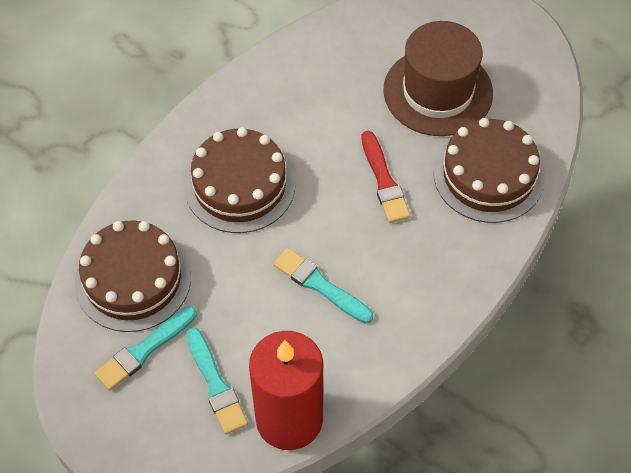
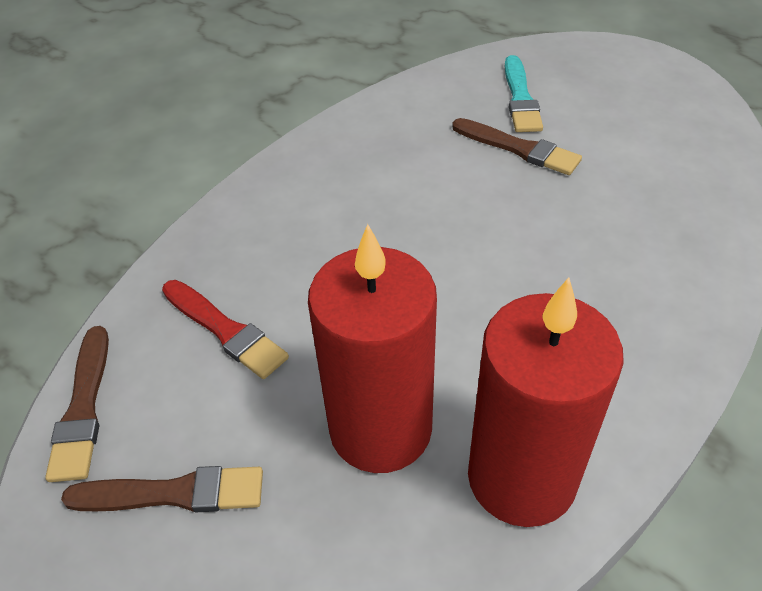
brown brush: 0 -> 3
brown cake: 3 -> 0
brown hat: 1 -> 0
red candle: 1 -> 2
turquoise brush: 3 -> 1

